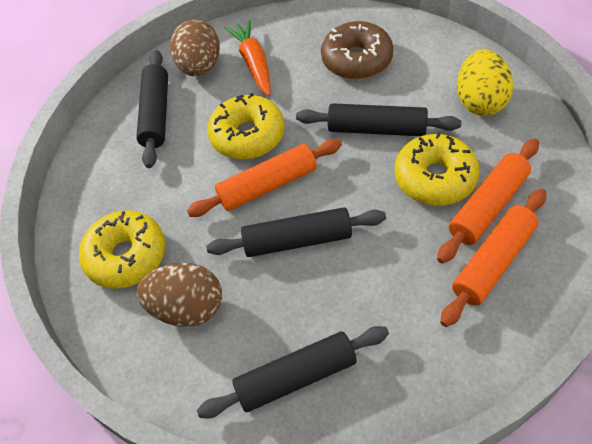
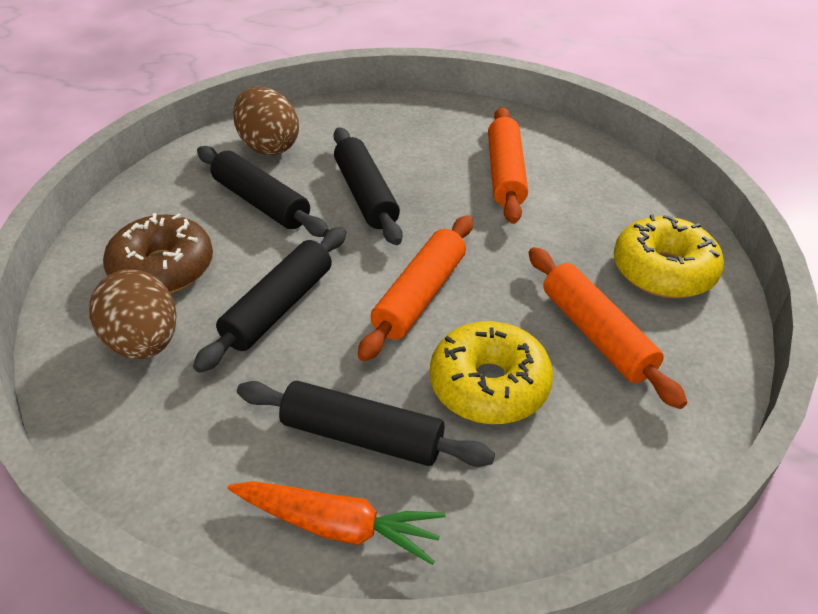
yellow donut: 3 -> 2
yellow egg: 1 -> 0

